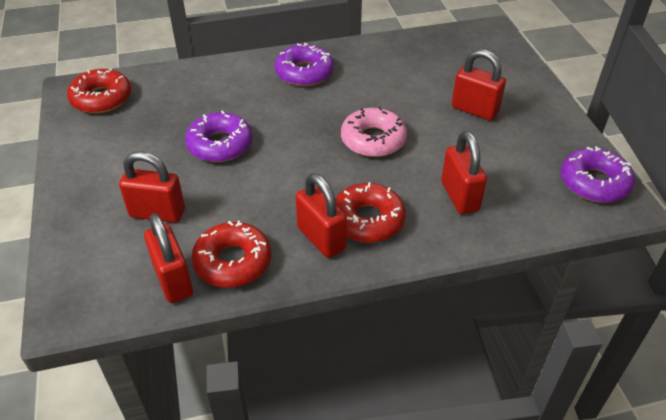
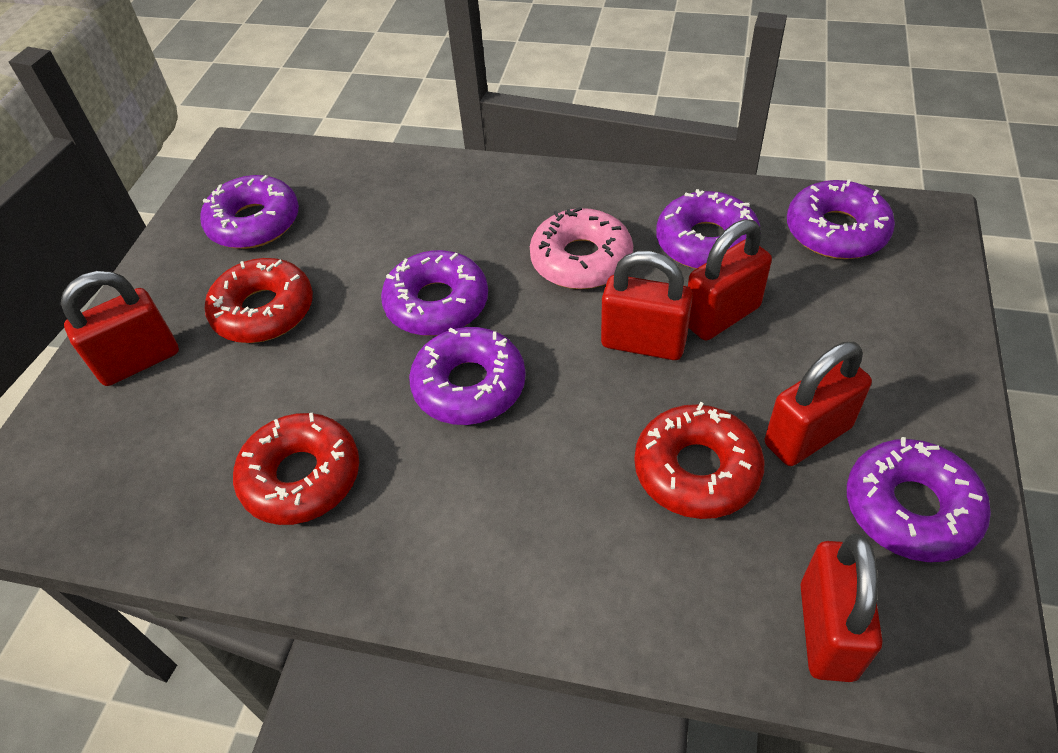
purple donut: 3 -> 6

